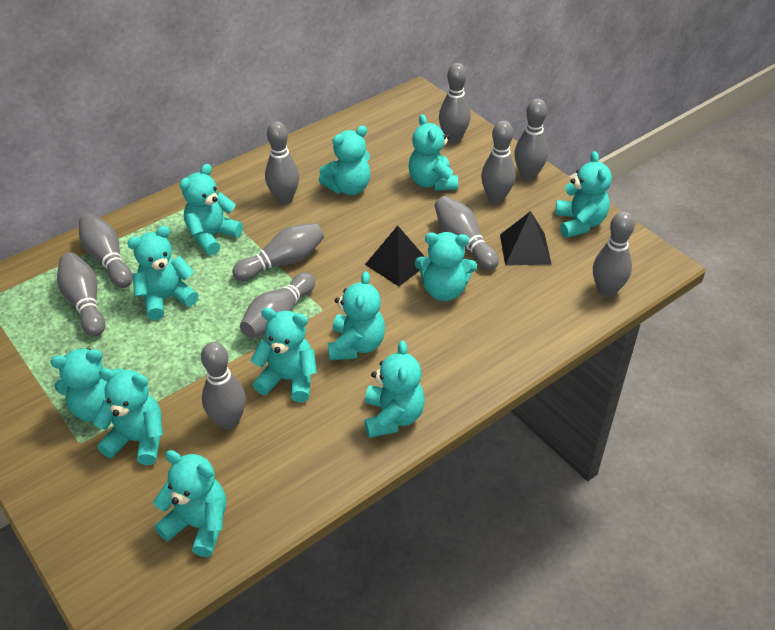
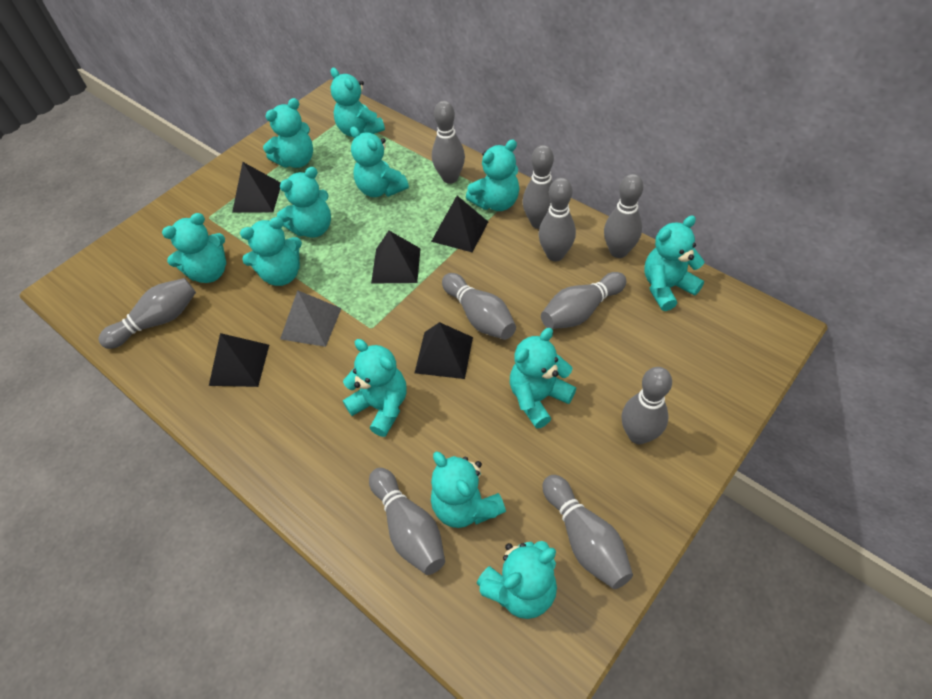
black pyramid: 2 -> 5
grey bowling pin: 11 -> 10
grey pyramid: 0 -> 1

